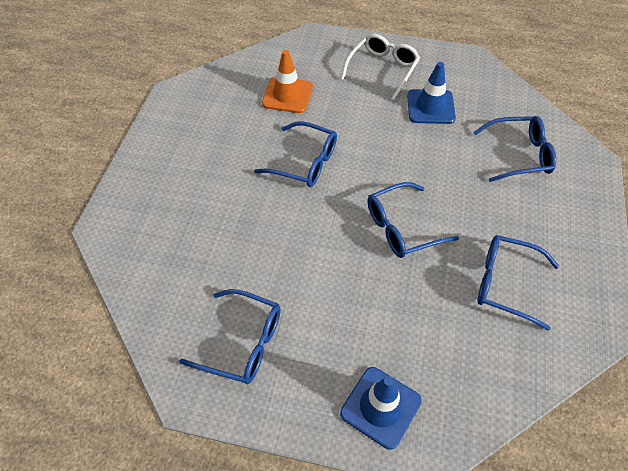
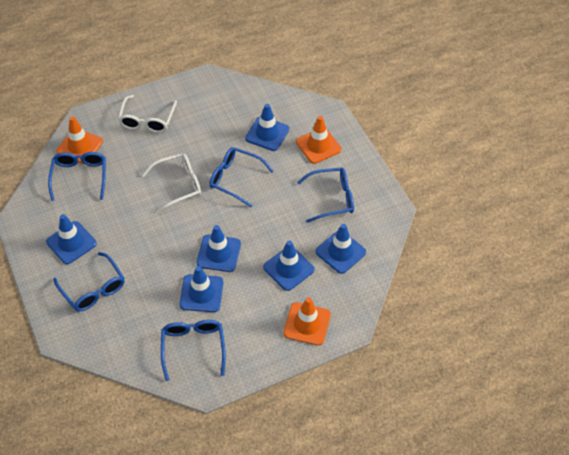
blue traffic cone: 2 -> 6
orange traffic cone: 1 -> 3
white glasses: 1 -> 2

